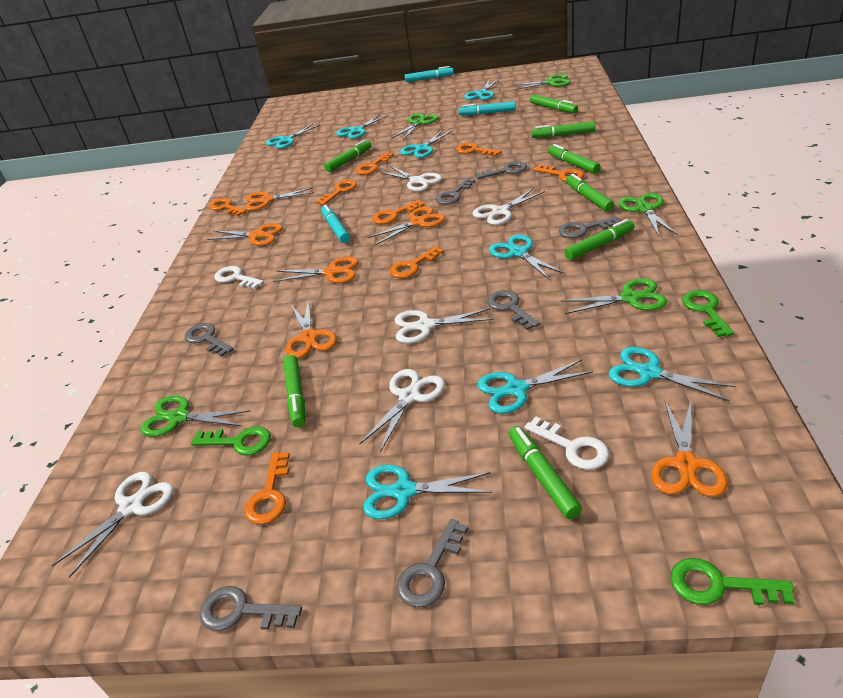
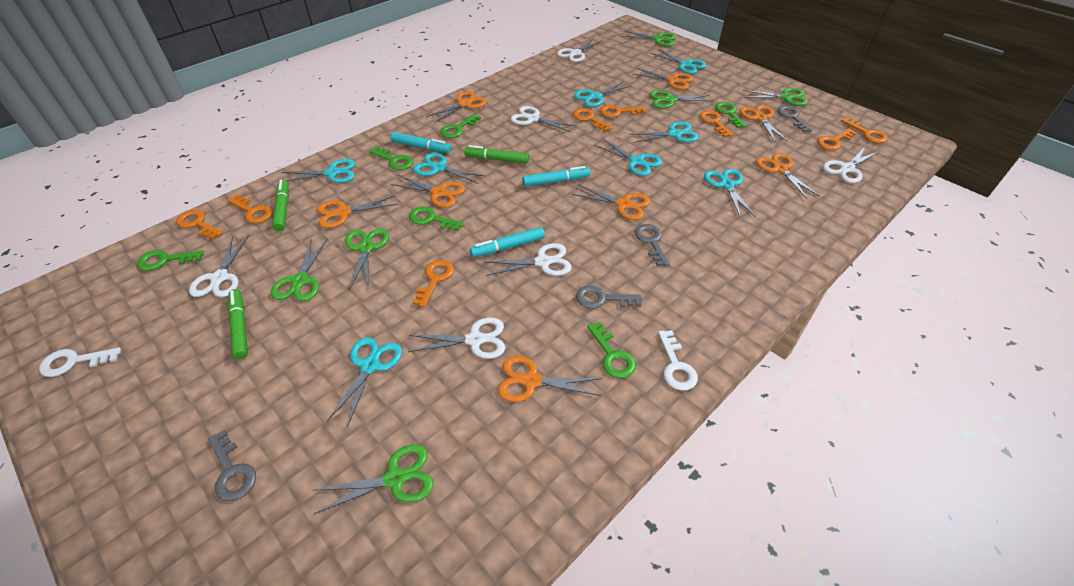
green key: 3 -> 6
green marker: 8 -> 3
green scissors: 5 -> 6
grey key: 7 -> 4
orange scissors: 6 -> 8
white scissors: 5 -> 6

